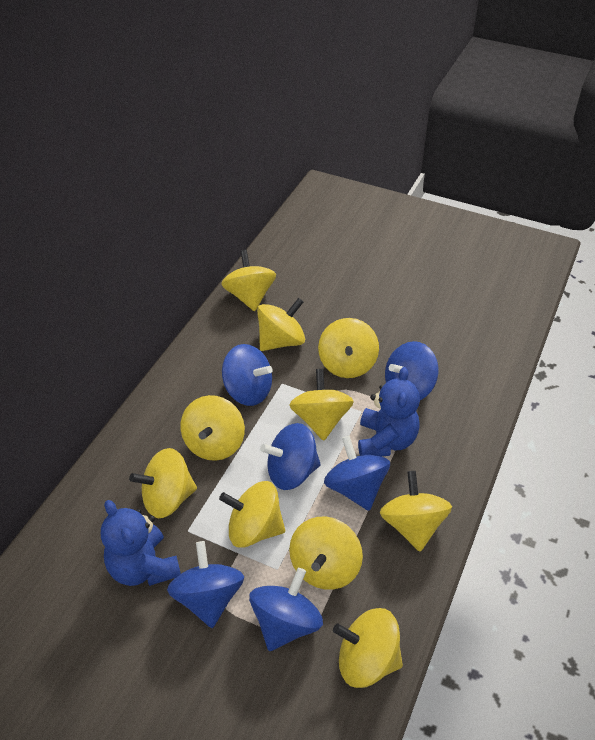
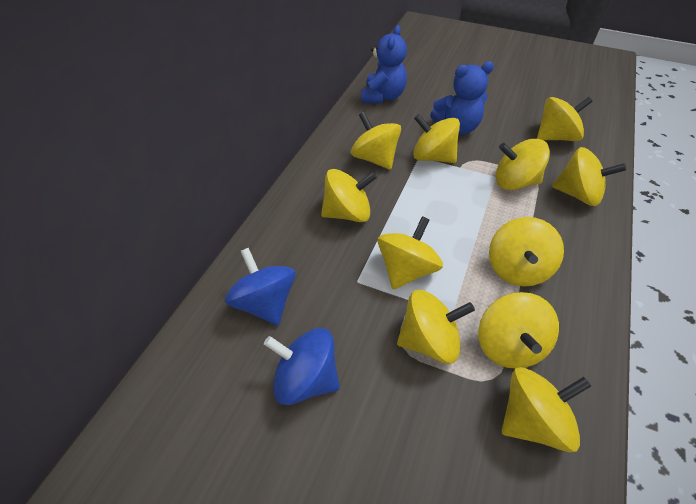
blue spinning top: 6 -> 2
yellow spinning top: 10 -> 11

